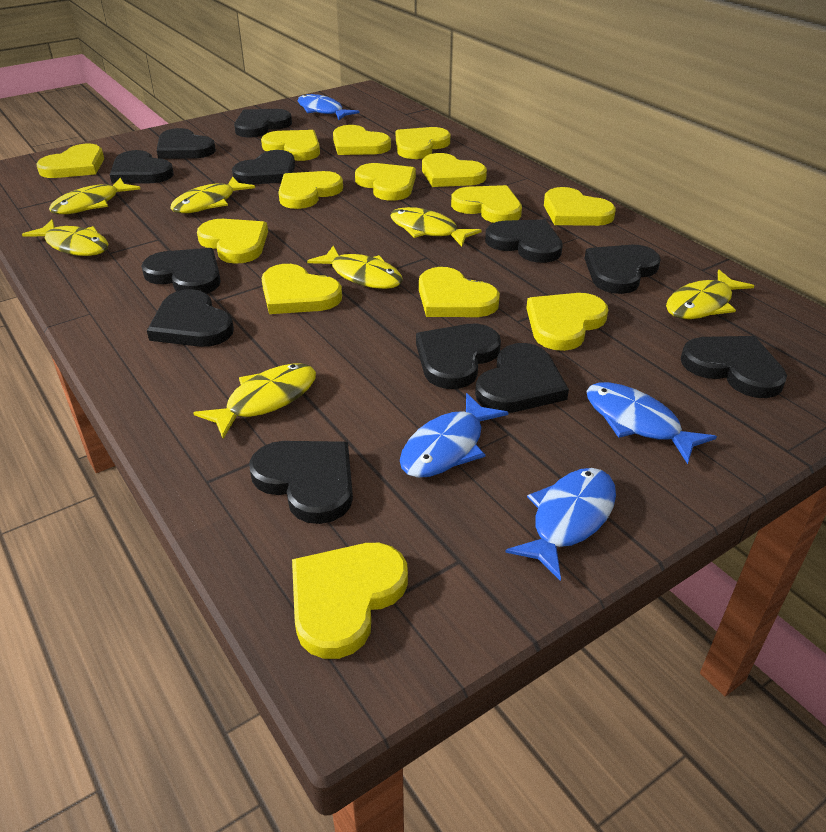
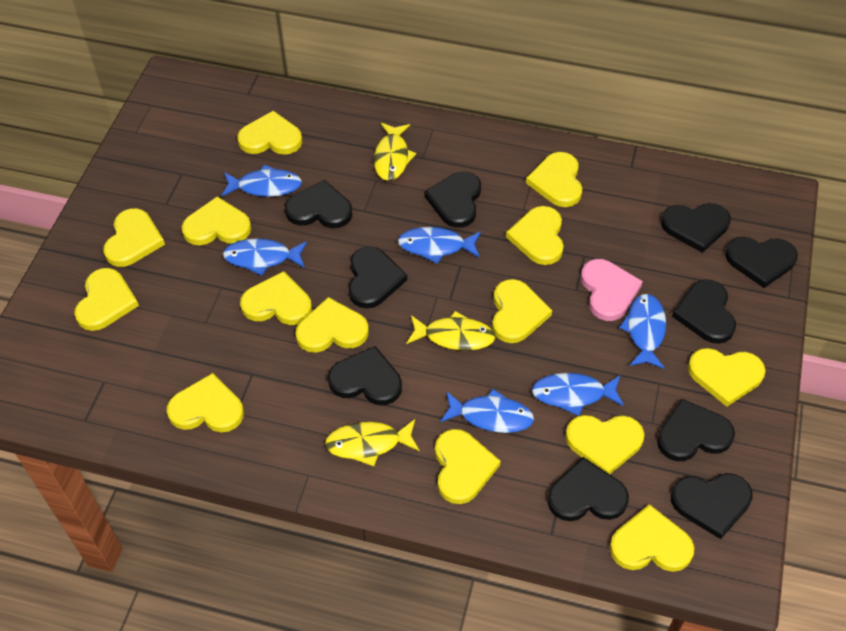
black heart: 12 -> 10
blue fish: 4 -> 6
pink heart: 0 -> 1
yellow fish: 7 -> 3

